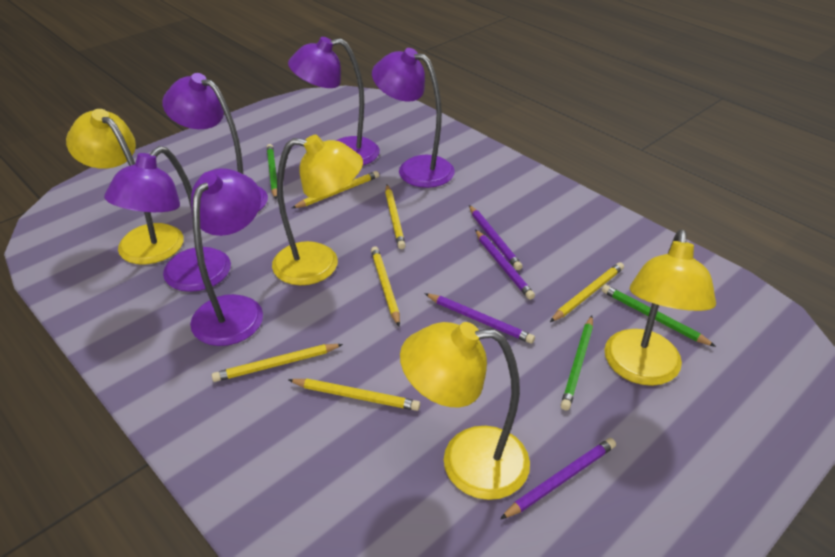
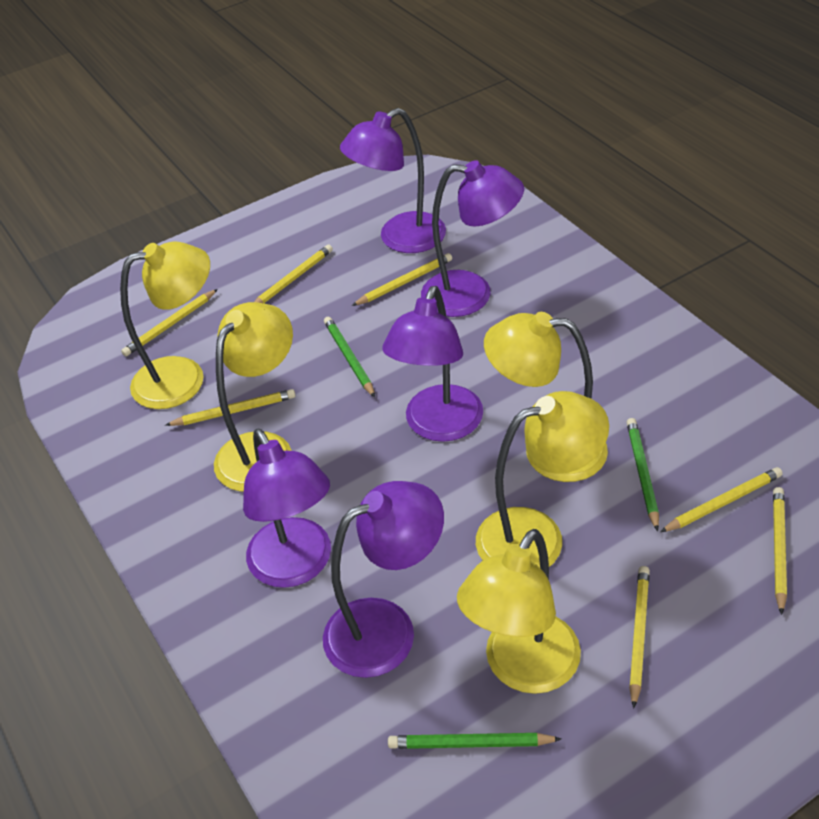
purple pencil: 4 -> 0
yellow lamp: 4 -> 5
yellow pencil: 6 -> 7

